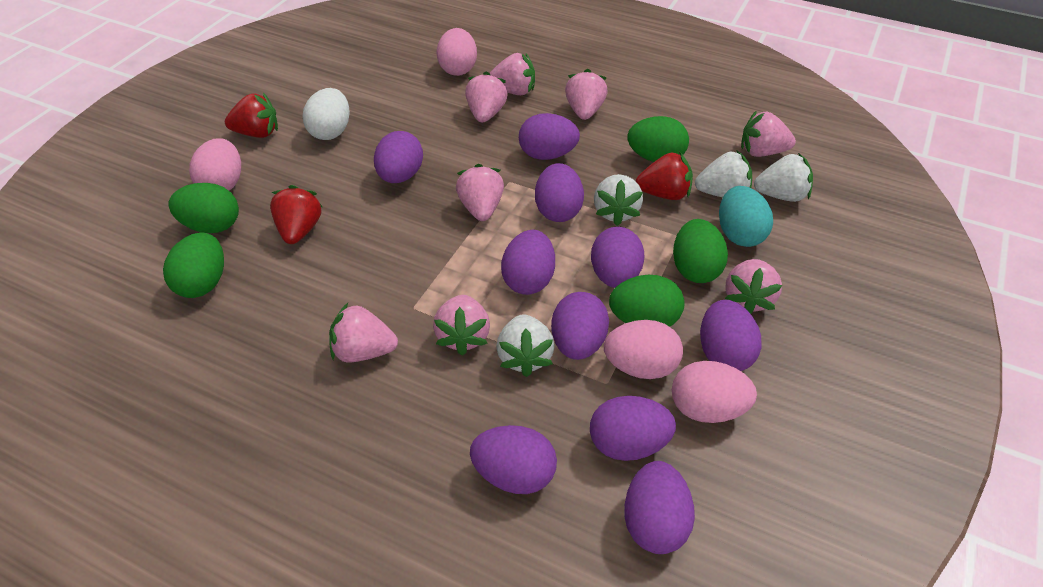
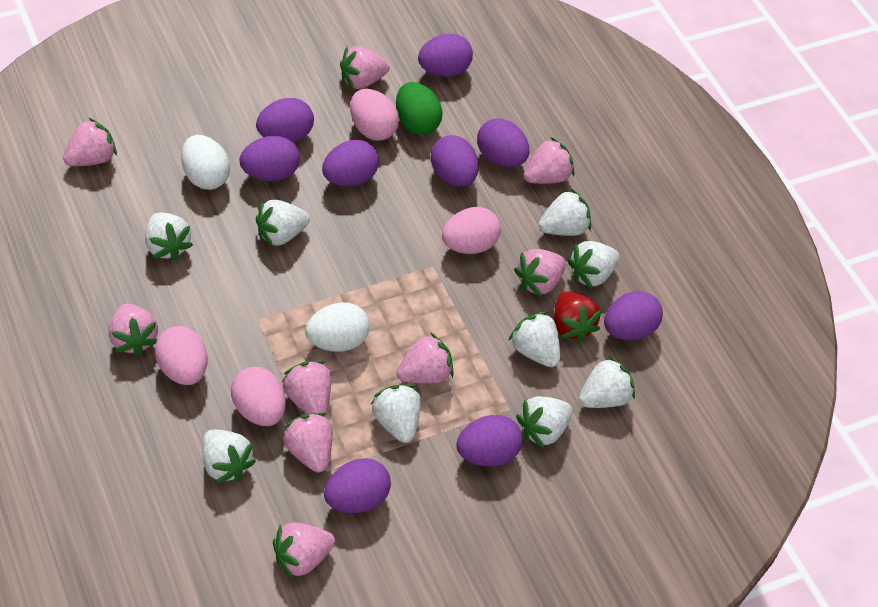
green egg: 5 -> 1
pink strawberry: 8 -> 9
purple egg: 10 -> 9
red strawberry: 3 -> 1
turquoise egg: 1 -> 0
white egg: 1 -> 2
white strawberry: 4 -> 9

